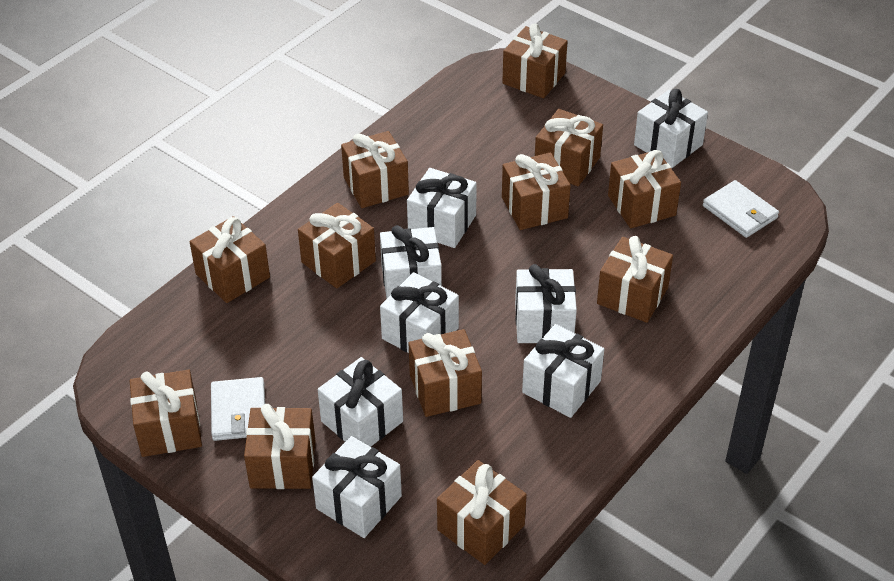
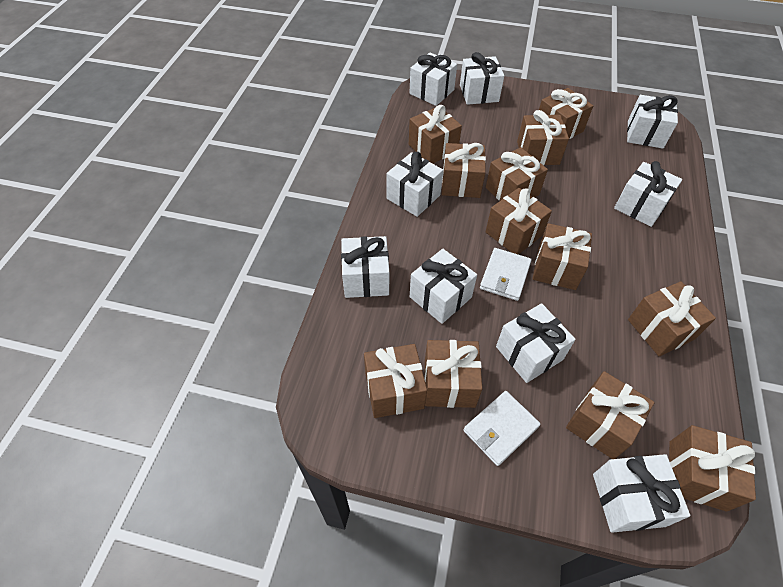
white gift: 8 -> 9

